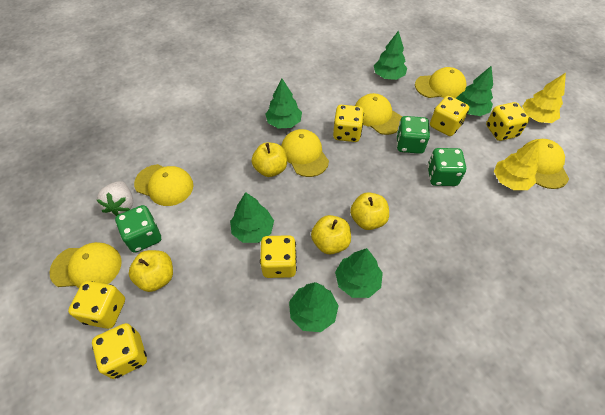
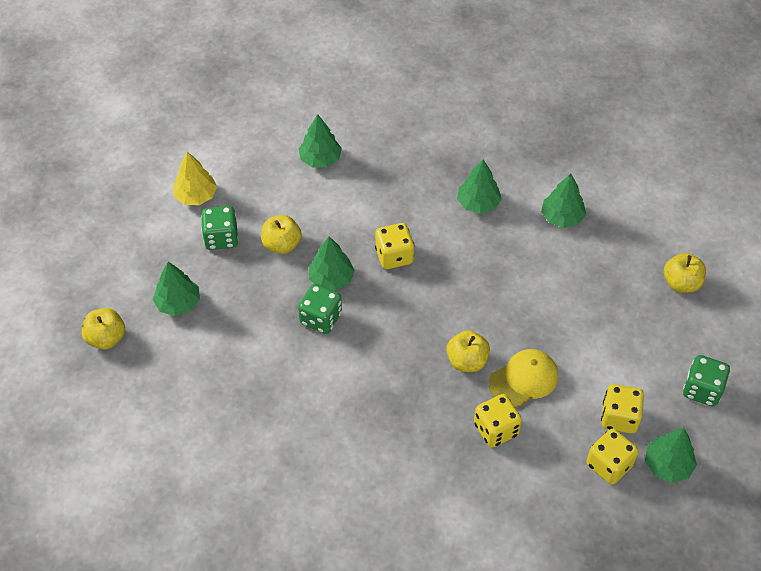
white strawberry: 1 -> 0
yellow cap: 6 -> 1
yellow dice: 6 -> 4
yellow tree: 2 -> 1

